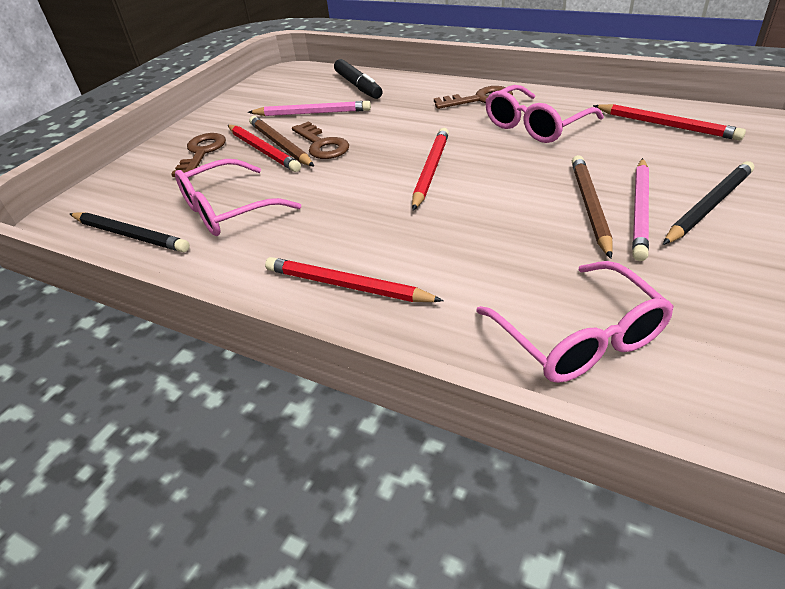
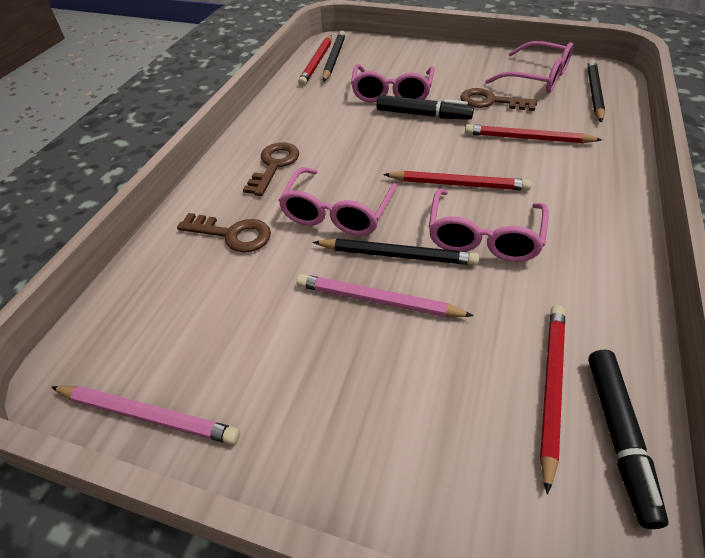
black marker: 1 -> 2
black pencil: 2 -> 3
brown pencil: 2 -> 0
pink glasses: 3 -> 4

